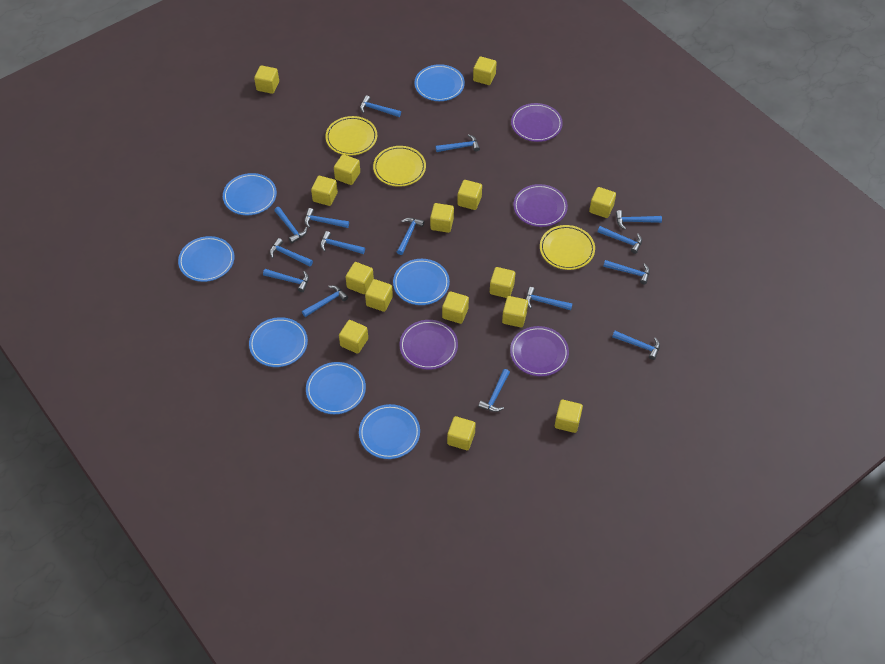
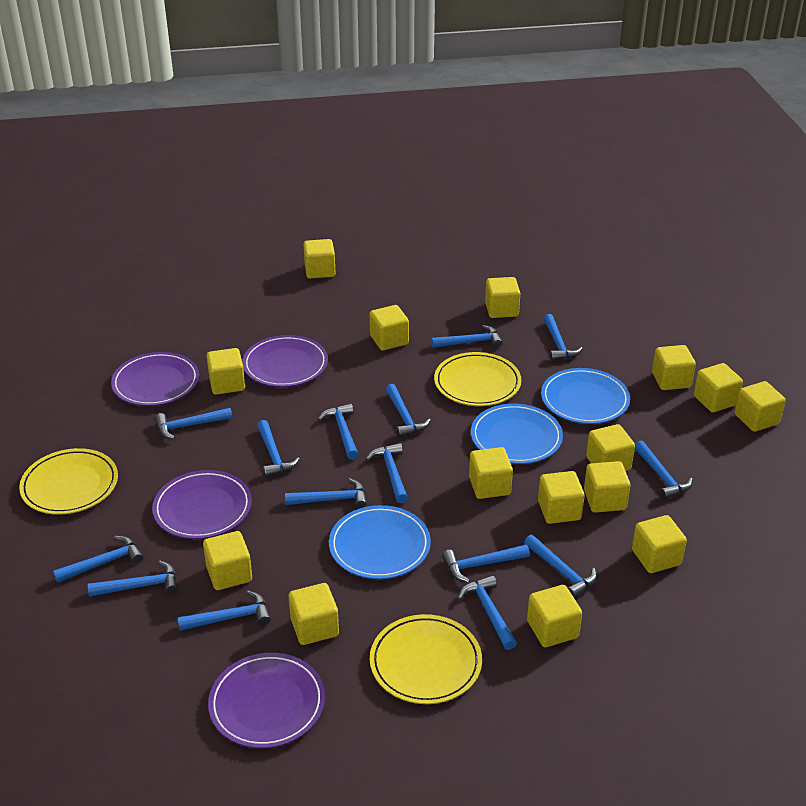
blue plate: 7 -> 3

